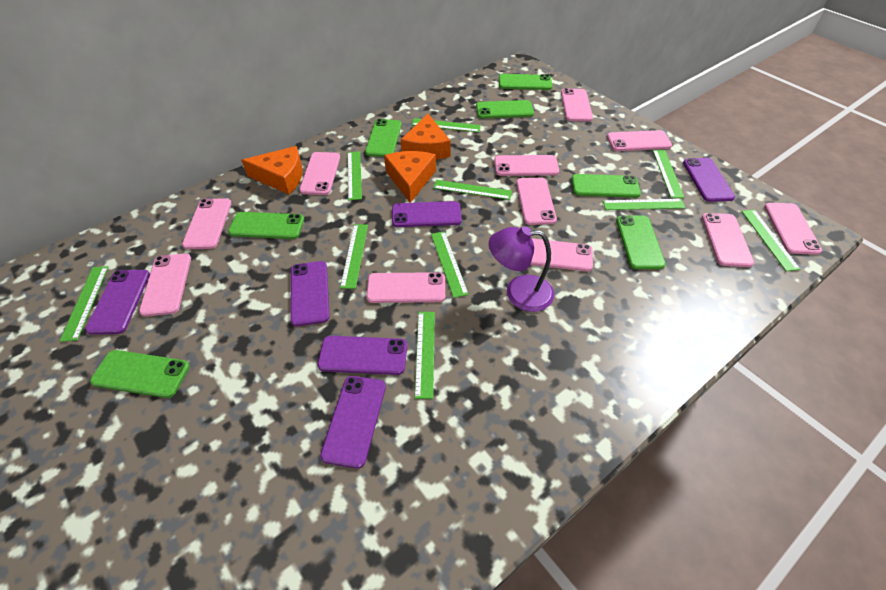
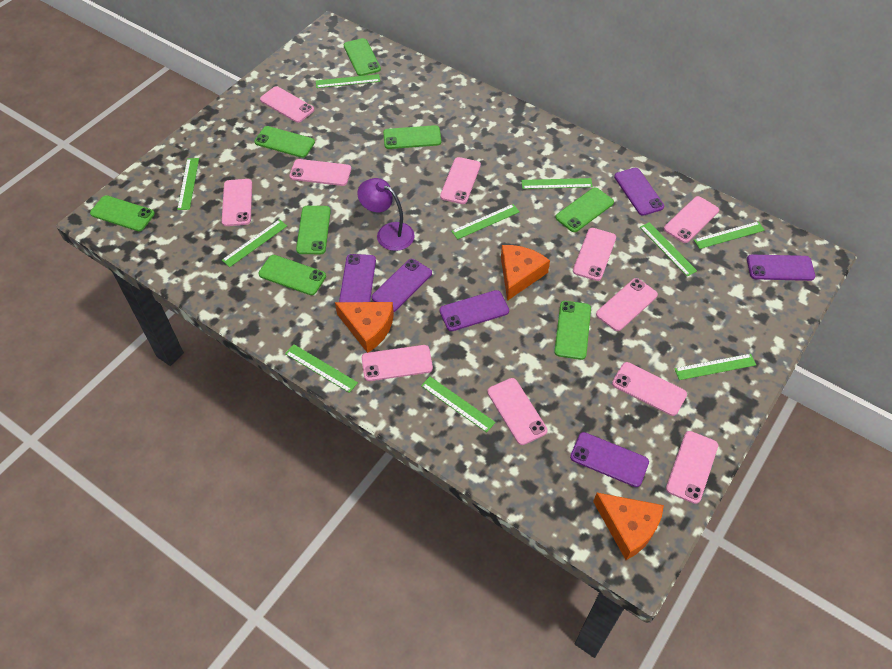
green phone: 7 -> 8

